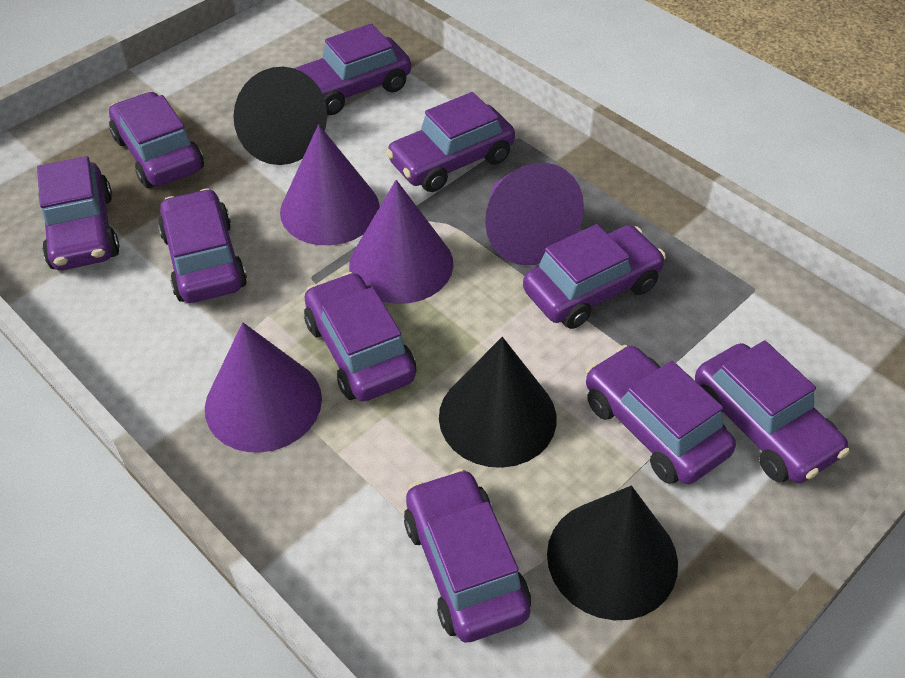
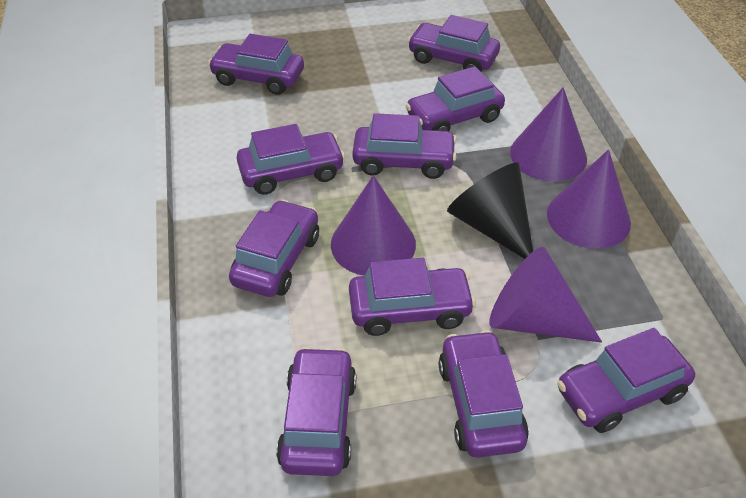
black cone: 3 -> 1

